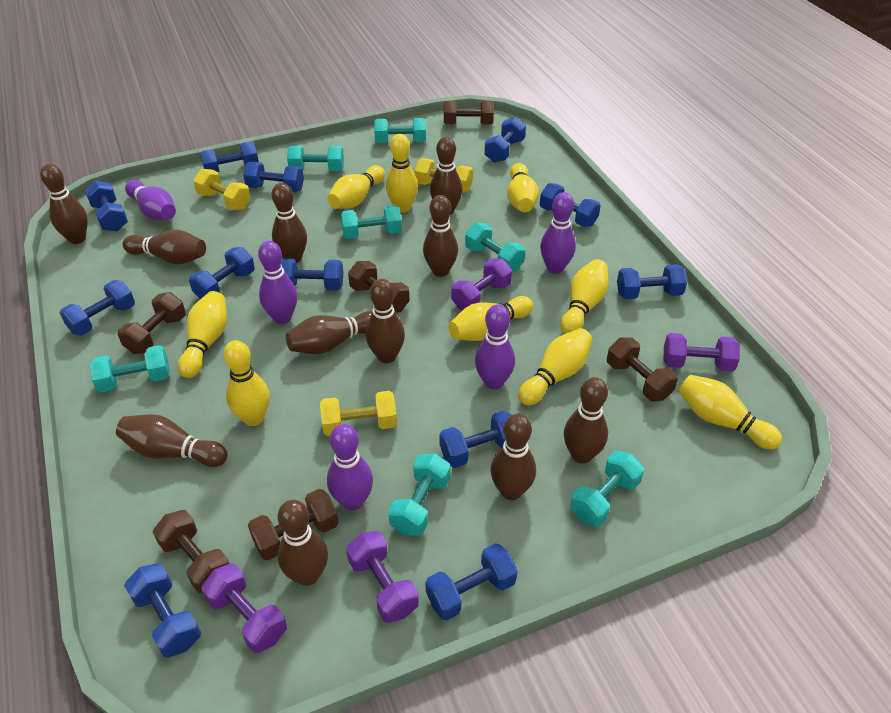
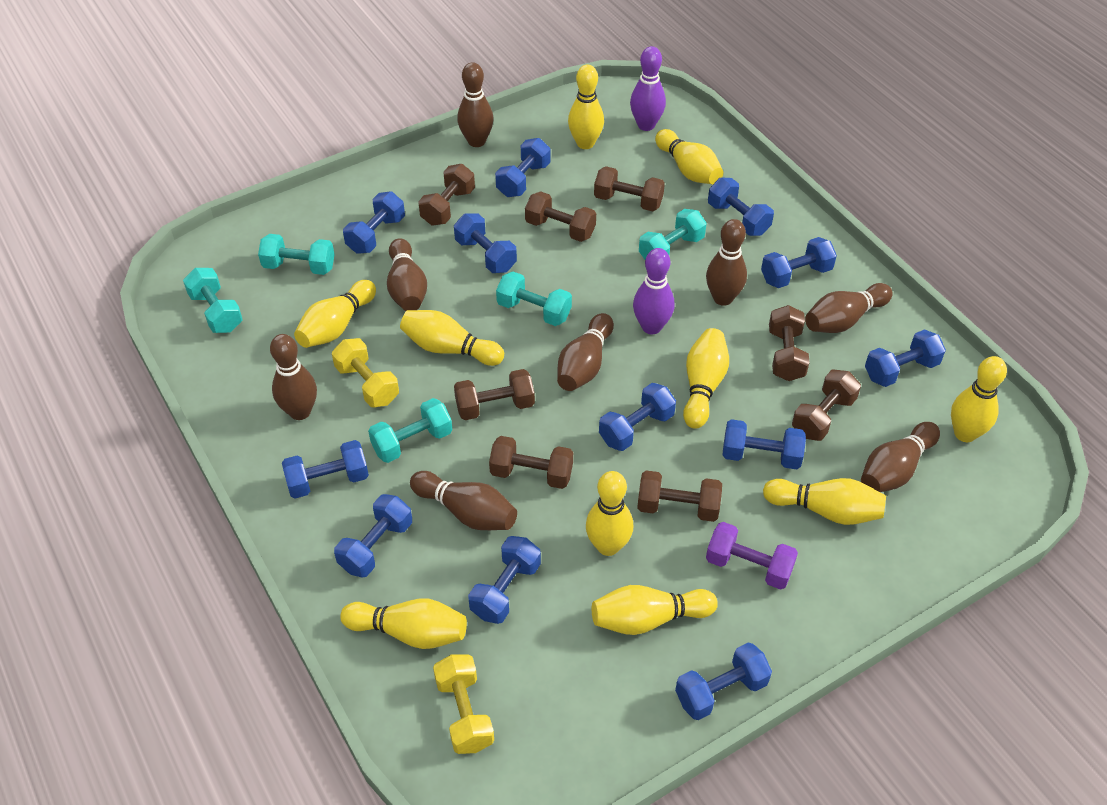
brown bowling pin: 11 -> 8
brown dumbbell: 6 -> 8
purple bowling pin: 5 -> 2
purple dumbbell: 4 -> 1
turquoise dumbbell: 7 -> 5
yellow bowling pin: 9 -> 10
yellow dumbbell: 3 -> 2

